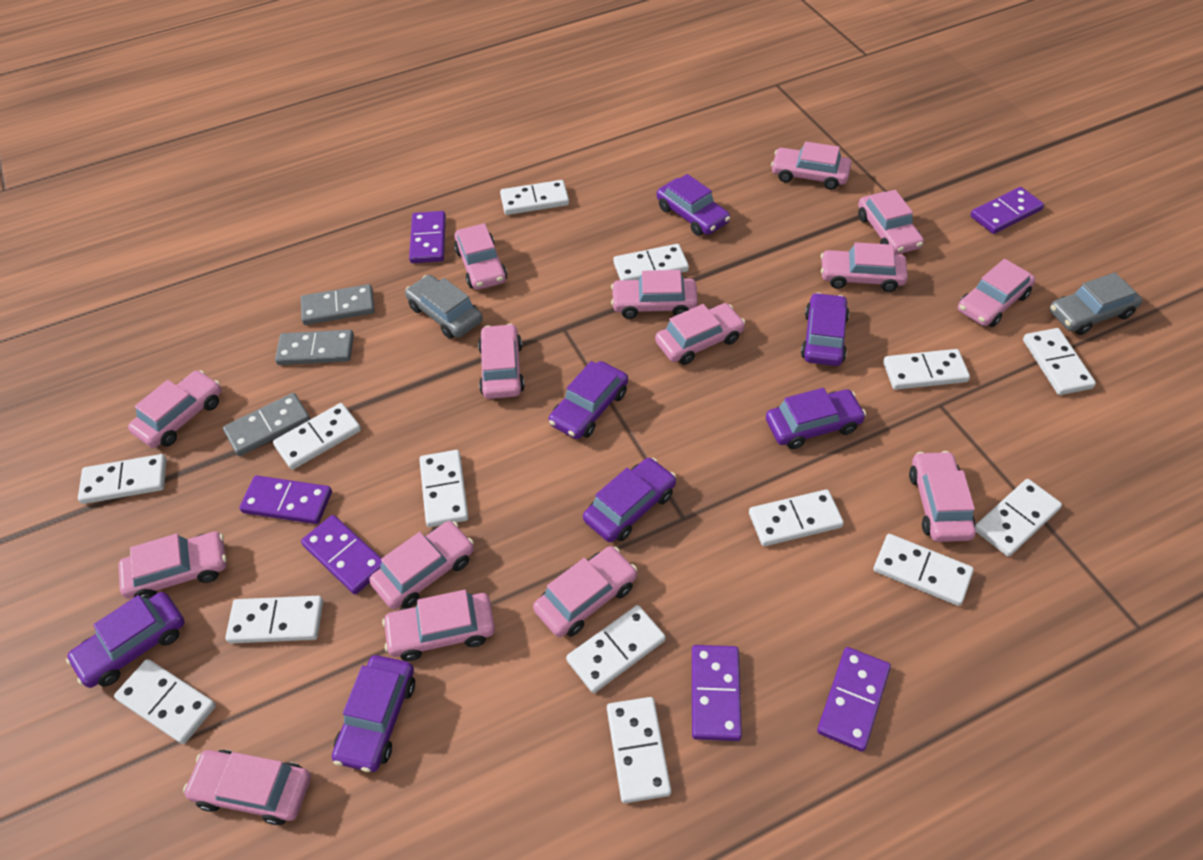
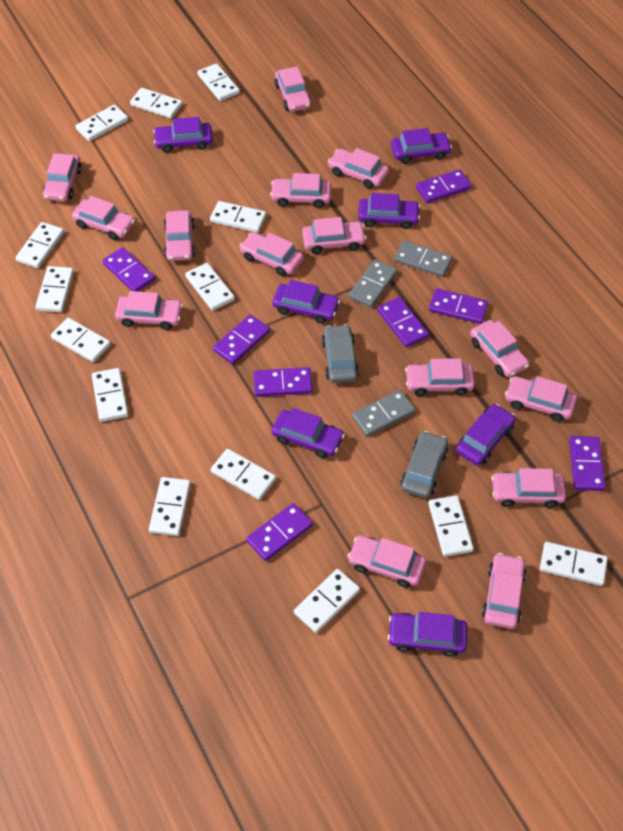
purple domino: 6 -> 8

